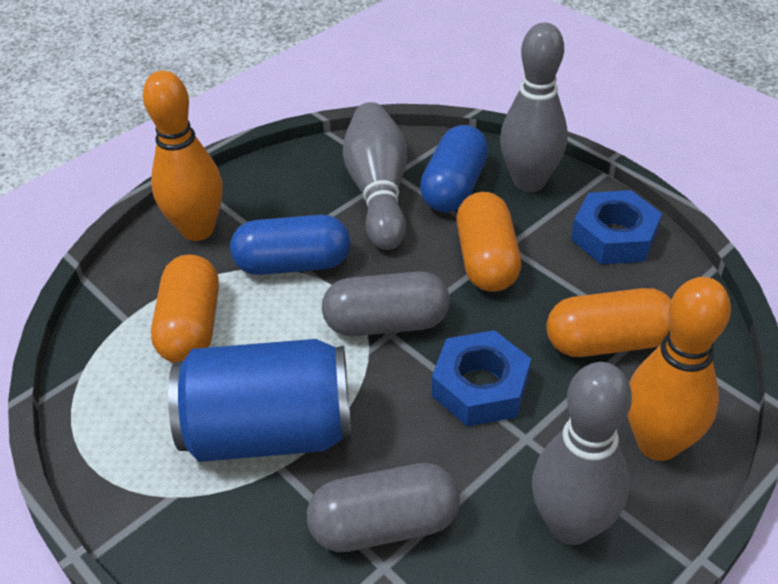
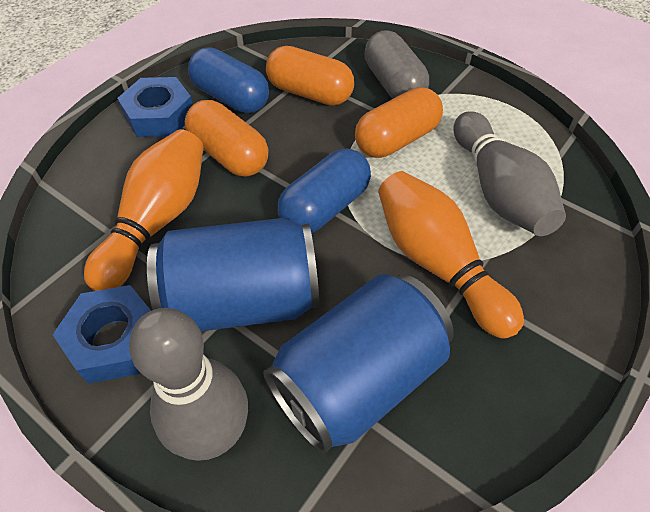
blue can: 1 -> 2
grey bowling pin: 3 -> 2
grey capsule: 2 -> 1

